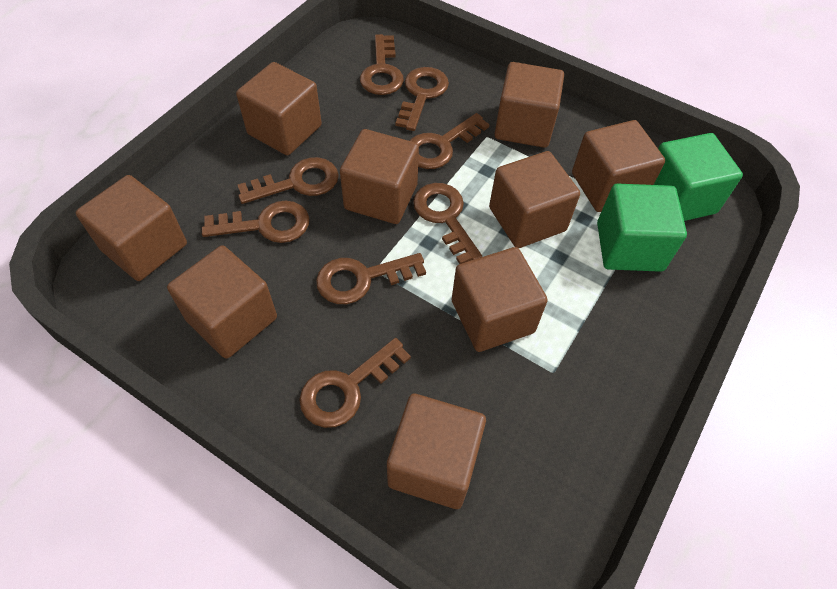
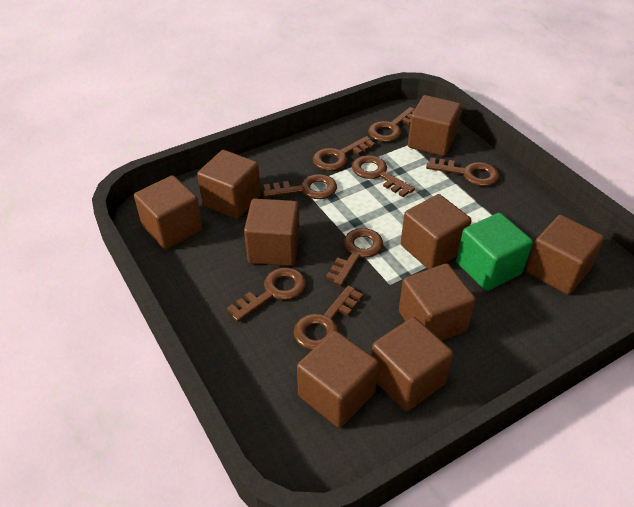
green cube: 2 -> 1

